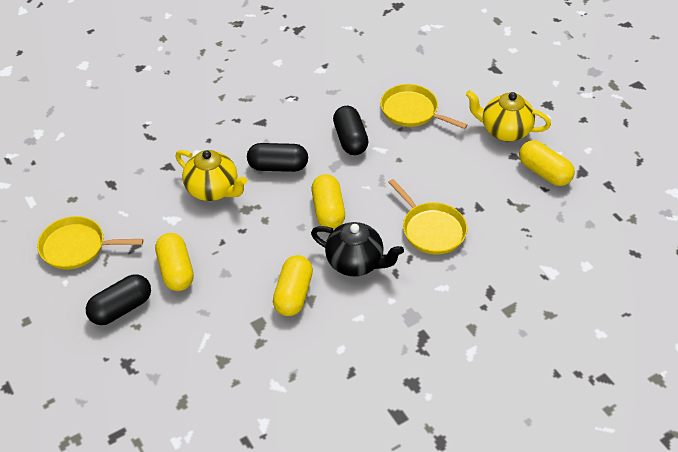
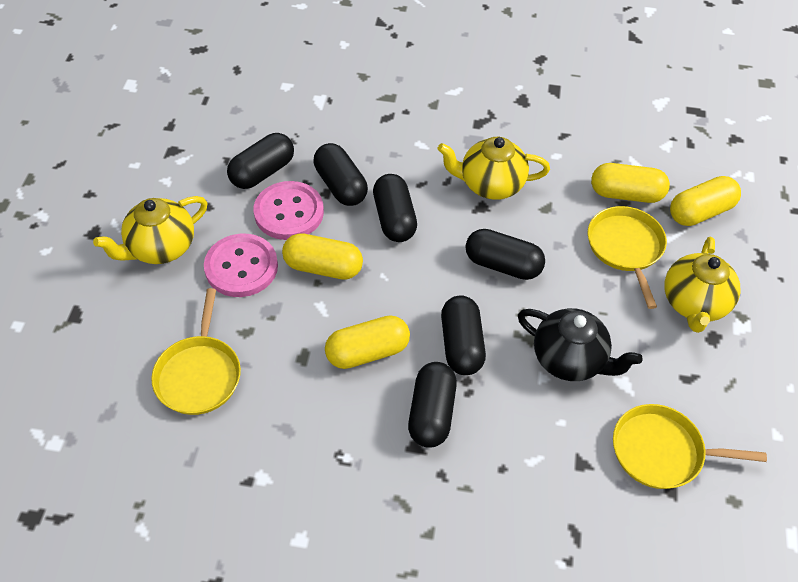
black capsule: 3 -> 6
pink button: 0 -> 2
yellow teapot: 2 -> 3

